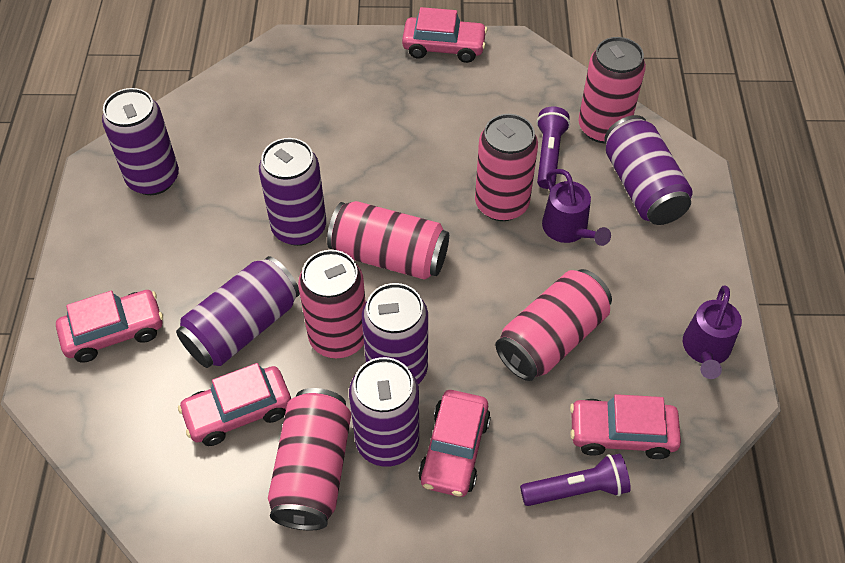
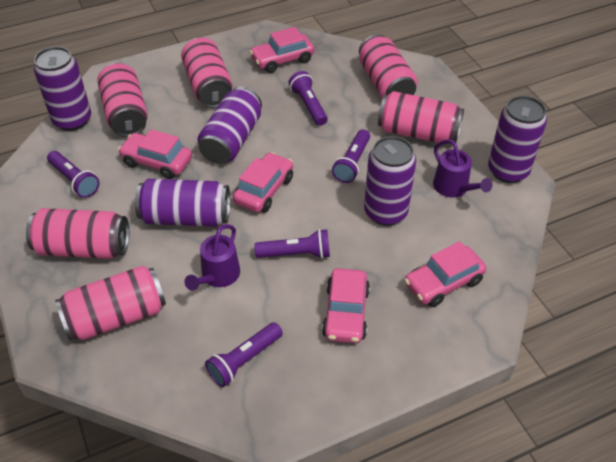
purple can: 6 -> 5
purple flashlight: 2 -> 5

